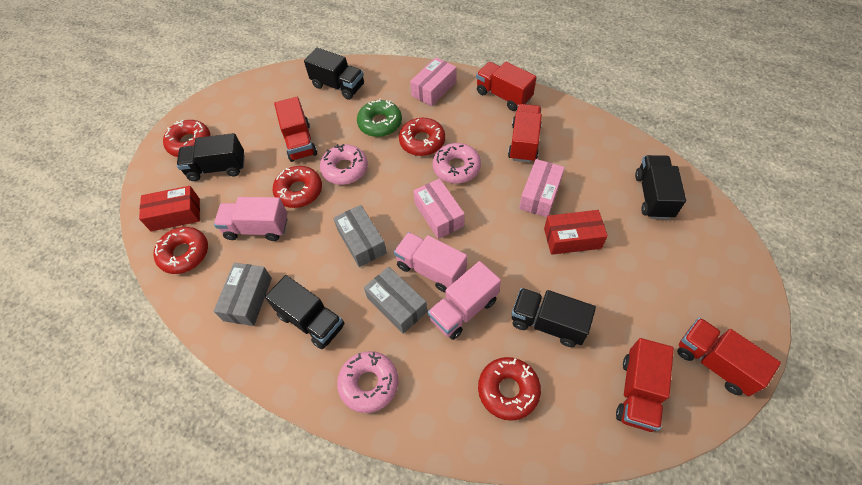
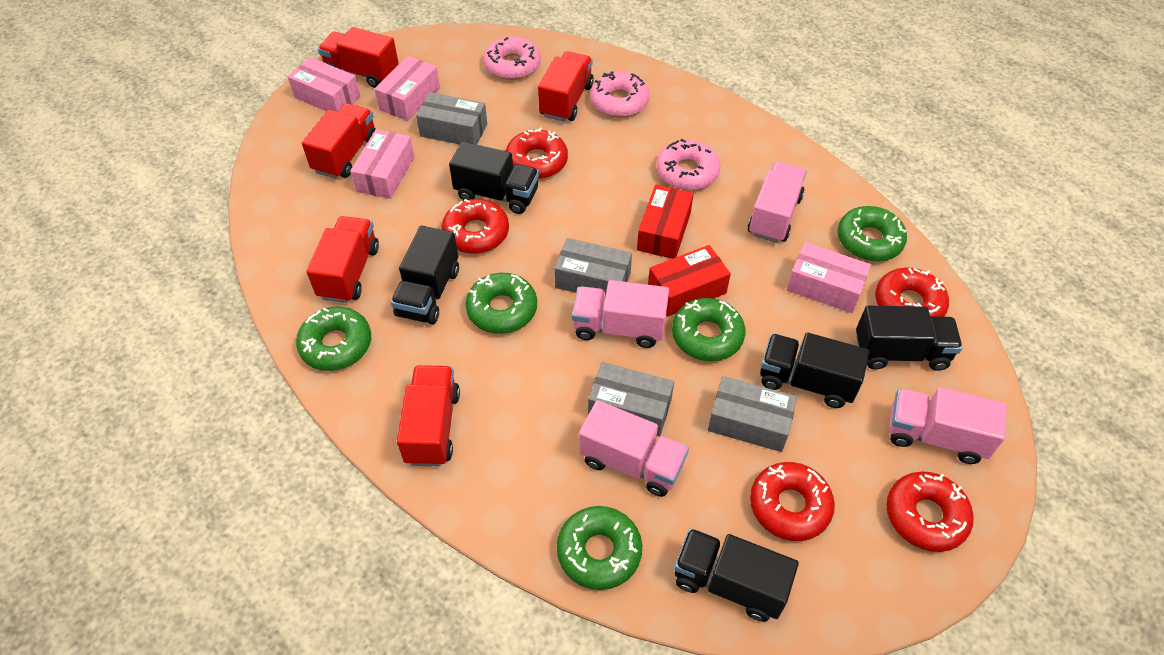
green donut: 1 -> 5
grey box: 3 -> 4
pink box: 3 -> 4
pink truck: 3 -> 4

